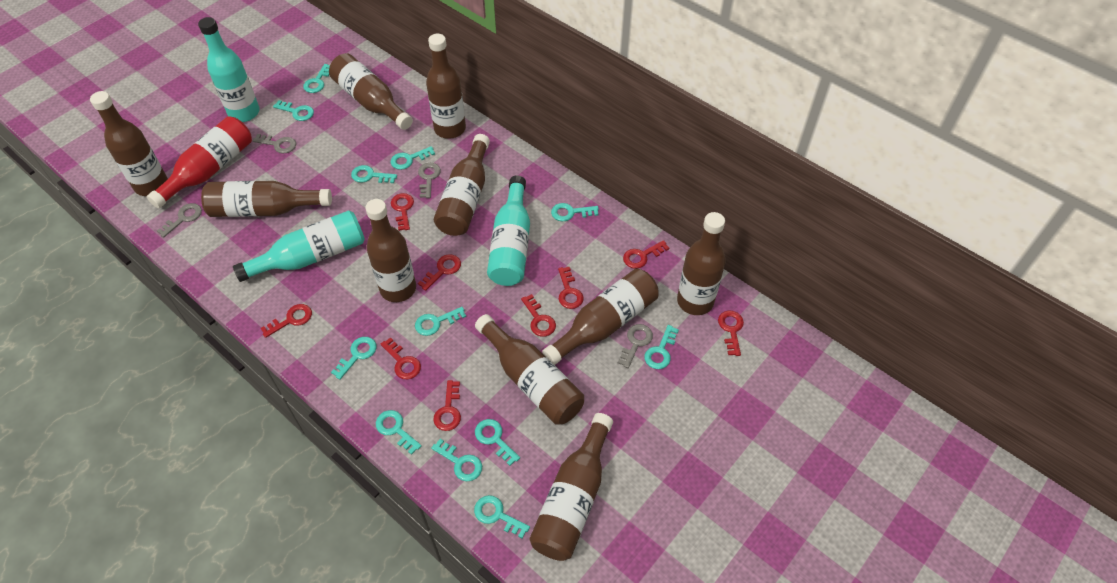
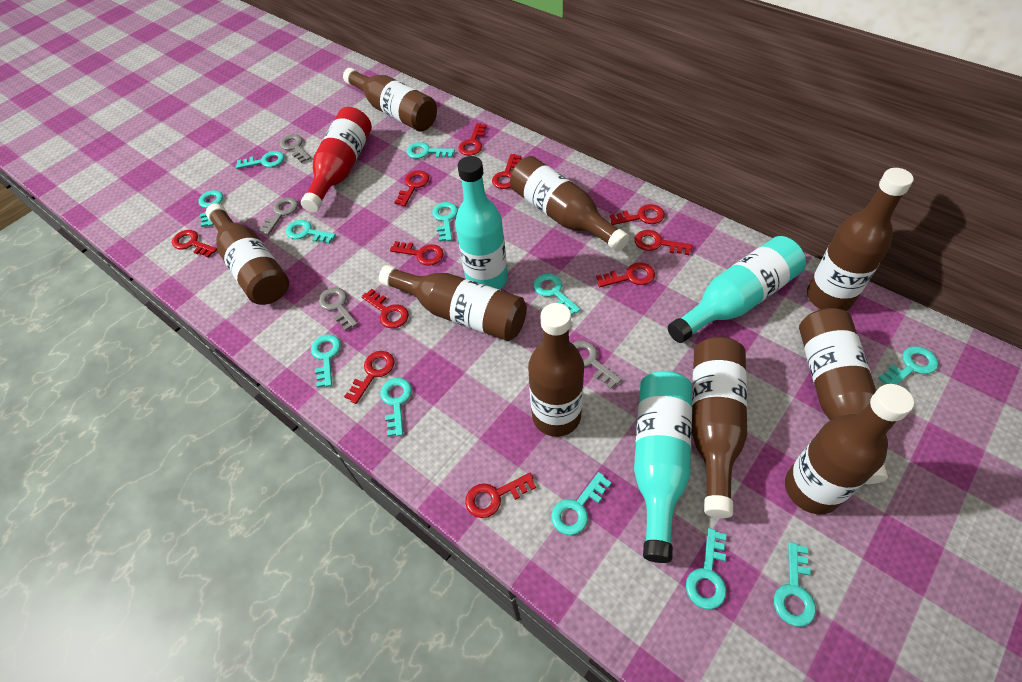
brown bottle: 10 -> 9
red key: 9 -> 11

